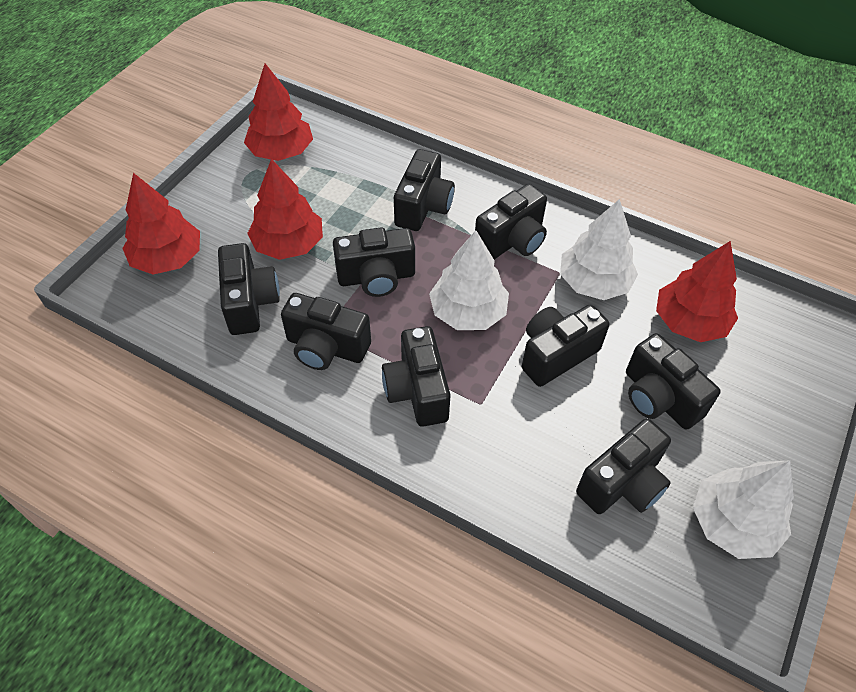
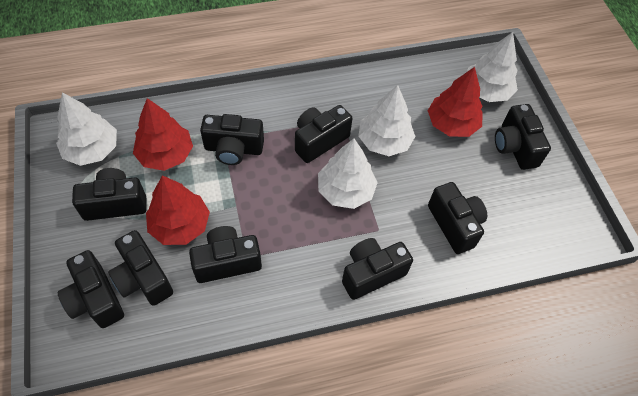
red tree: 4 -> 3
white tree: 3 -> 4

